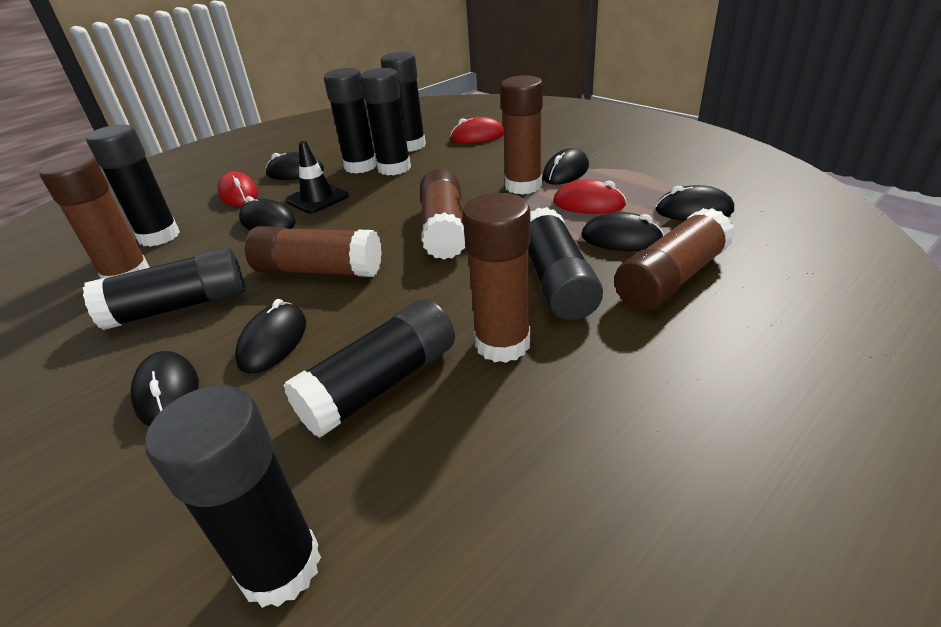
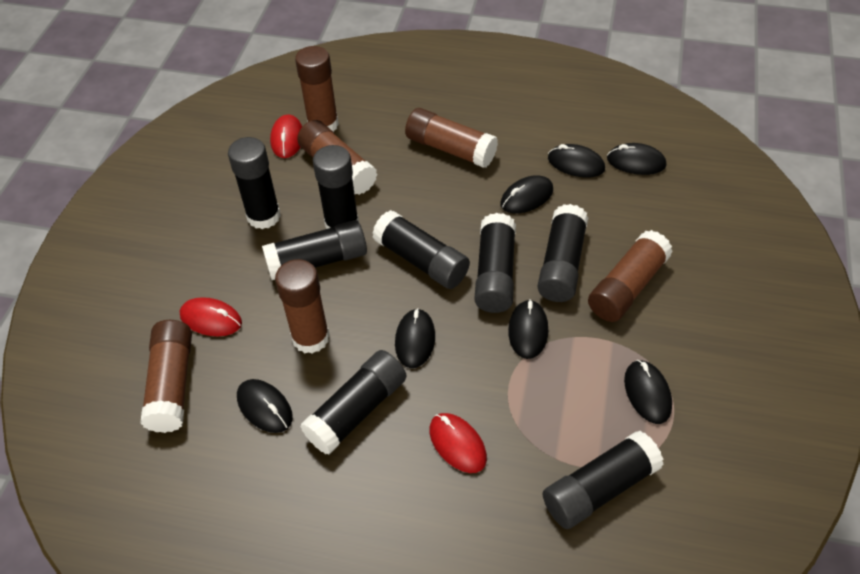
black traffic cone: 1 -> 0

